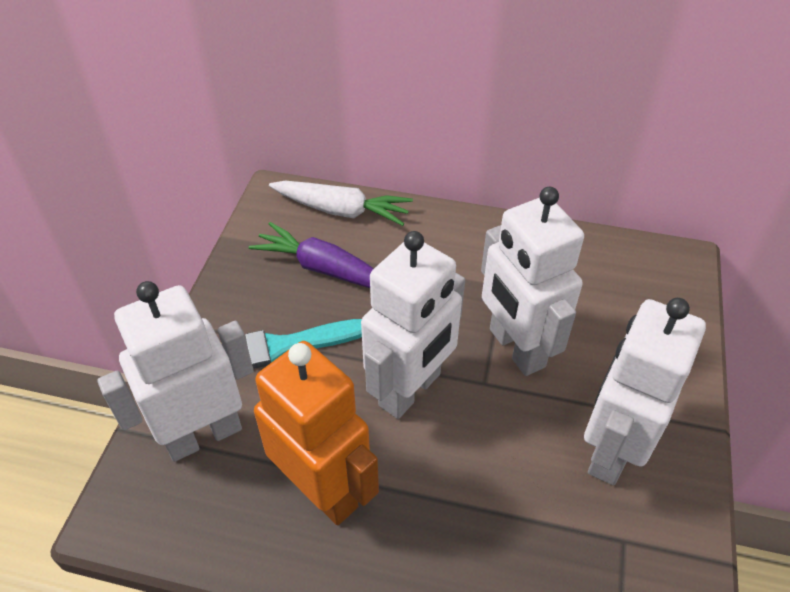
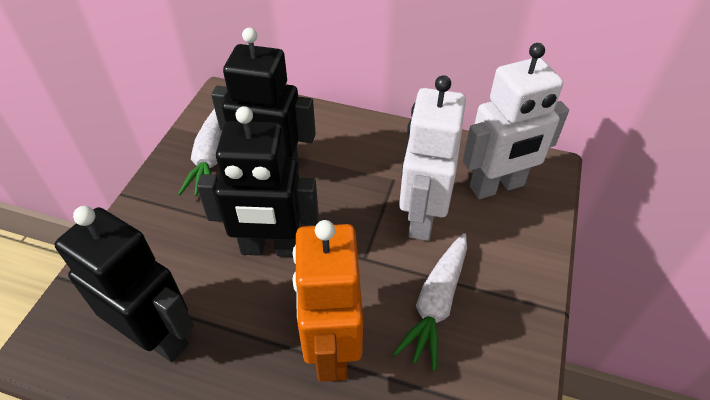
black robot: 0 -> 3
purple carrot: 1 -> 0
turquoise brush: 1 -> 0
white carrot: 1 -> 2
white robot: 4 -> 2

